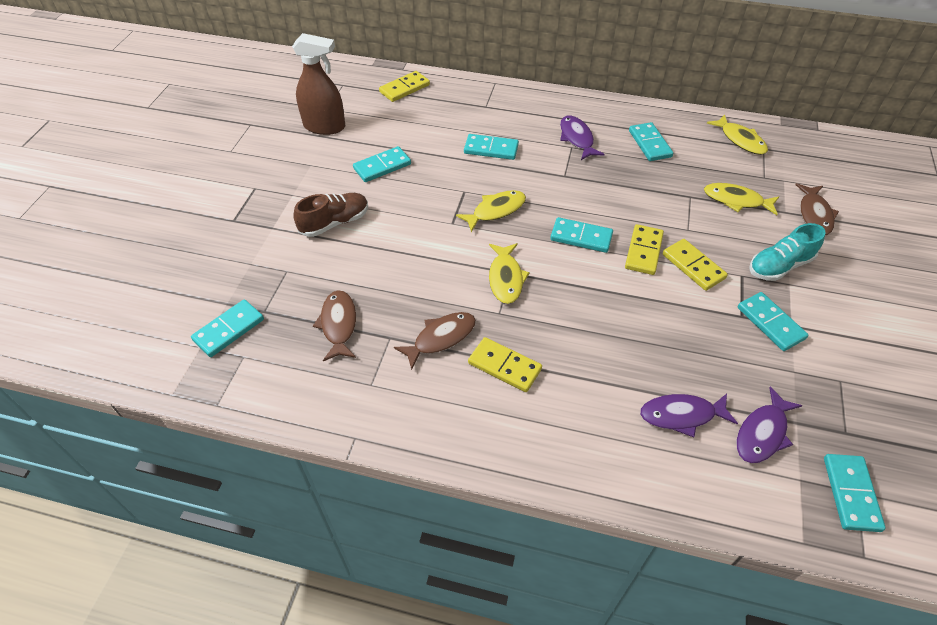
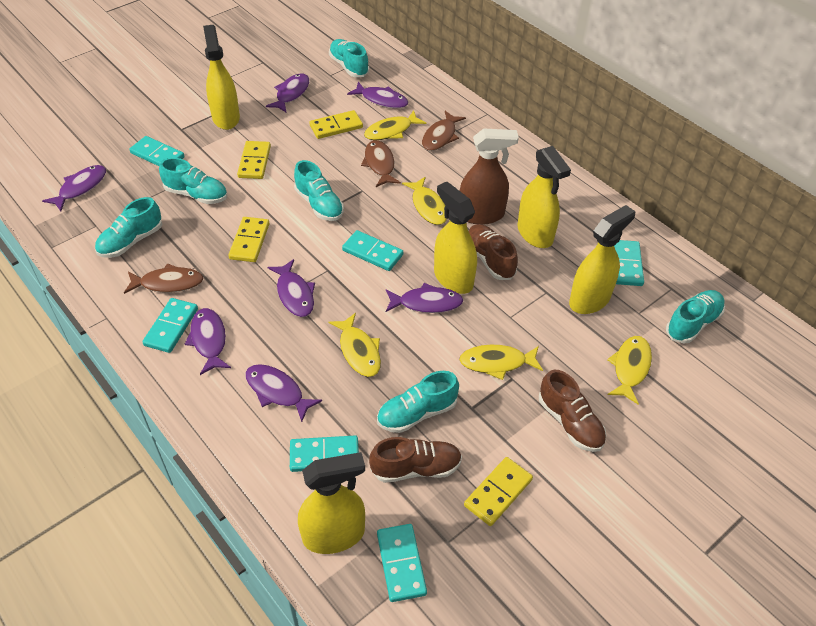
brown shoe: 1 -> 3
purple fish: 3 -> 7
turquoise domino: 7 -> 6
turquoise shoe: 1 -> 6
yellow fish: 4 -> 5
yellow spray bottle: 0 -> 5

